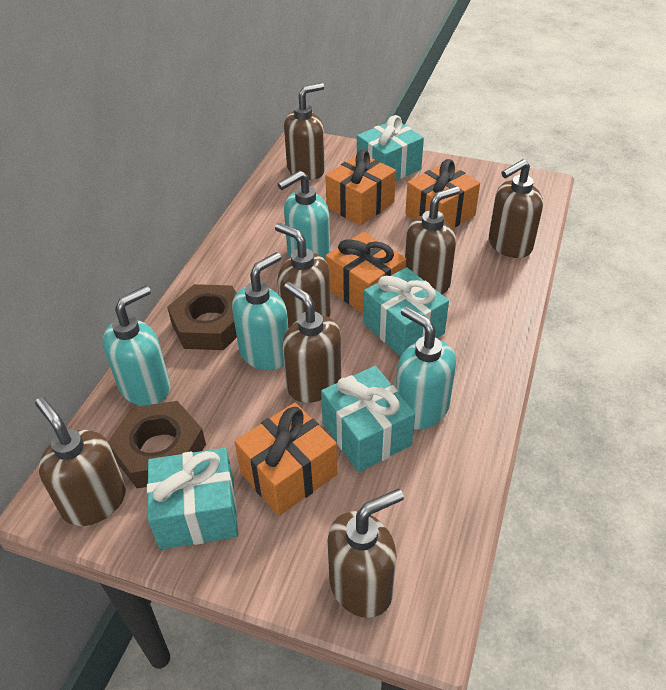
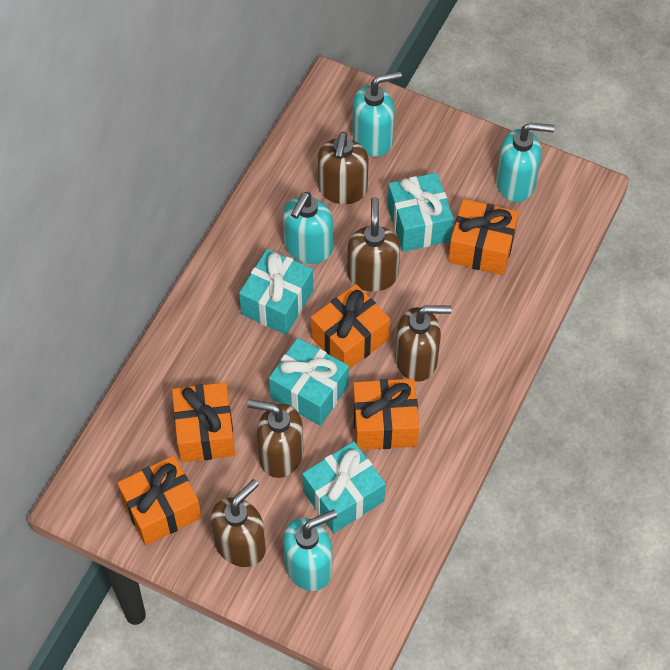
brown nut: 2 -> 0
brown soap dispenser: 7 -> 5
orange gift: 4 -> 5

